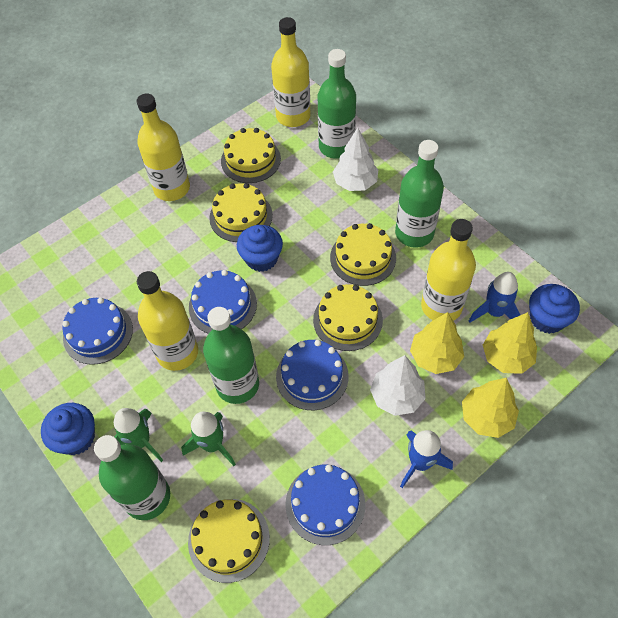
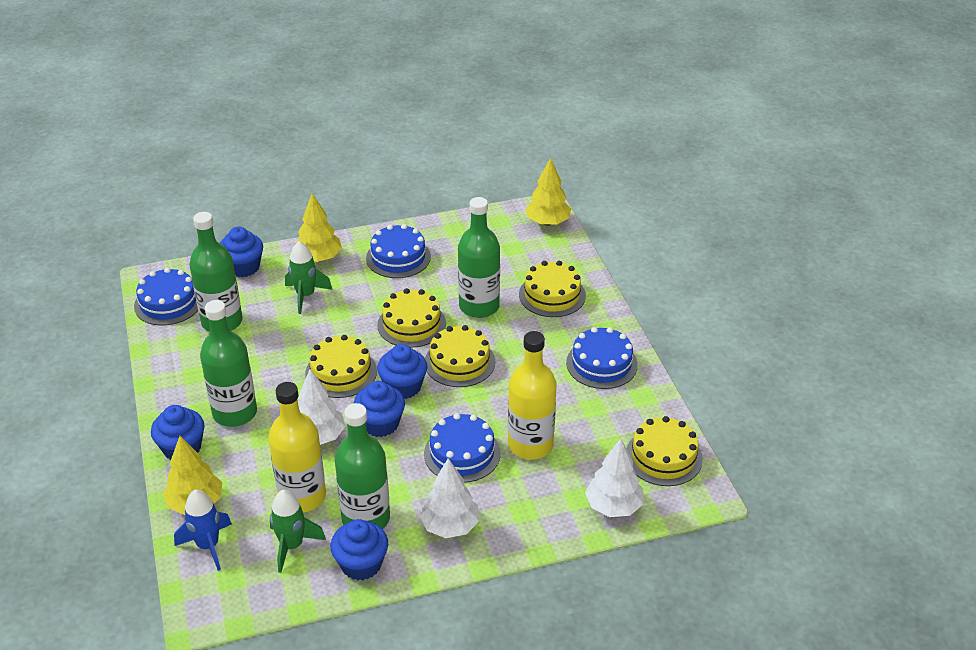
blue cupcake: 3 -> 5
blue rocket: 2 -> 1
white tree: 2 -> 3
yellow bottle: 4 -> 2

